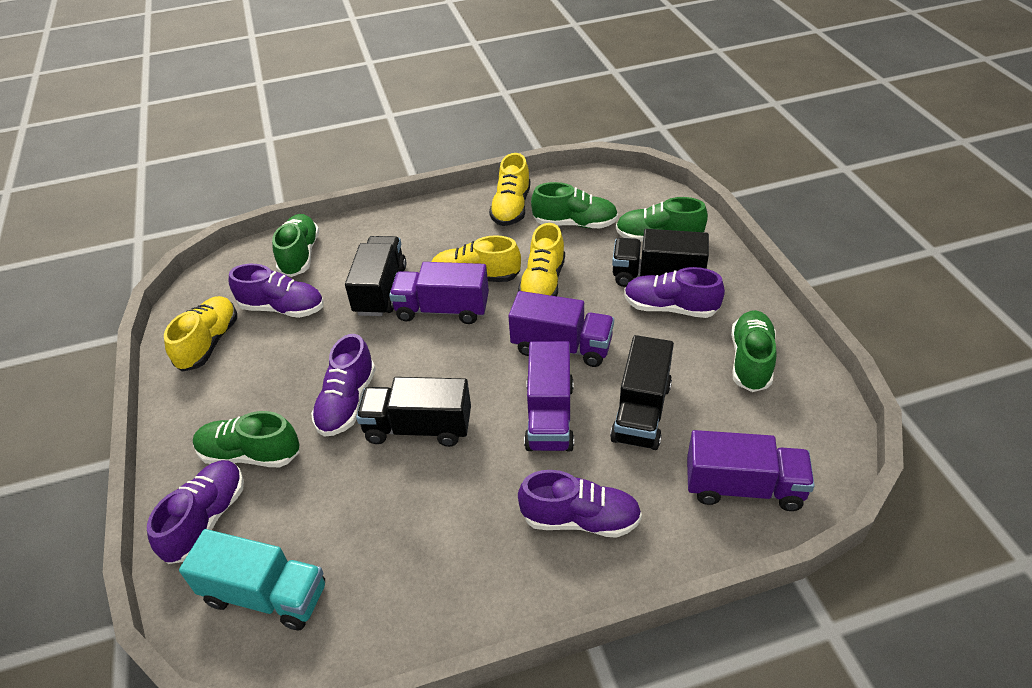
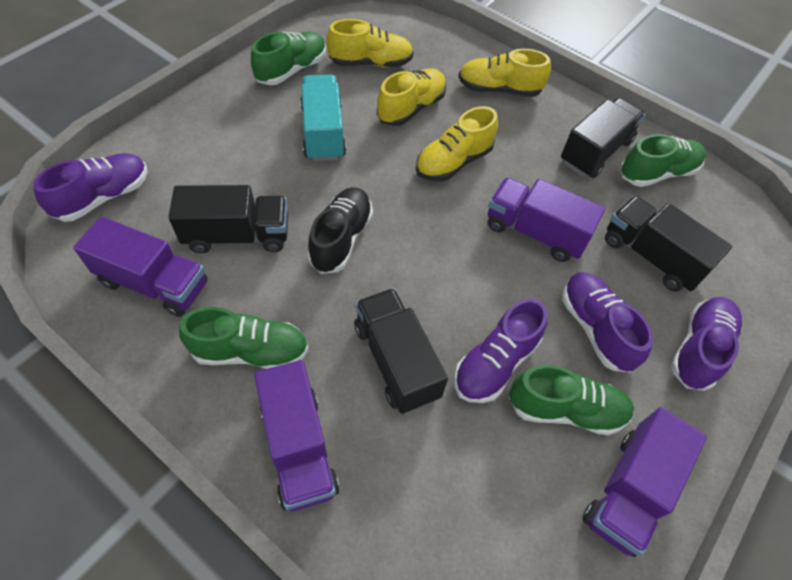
black shoe: 0 -> 1
green shoe: 5 -> 4
purple shoe: 5 -> 4

